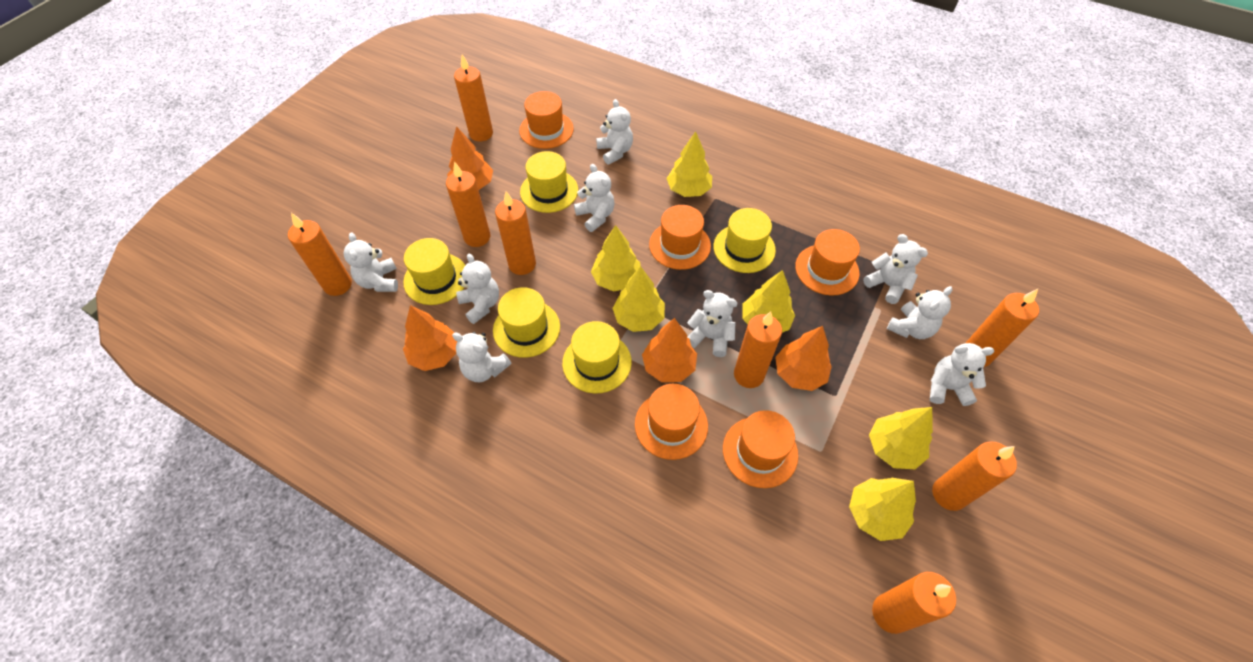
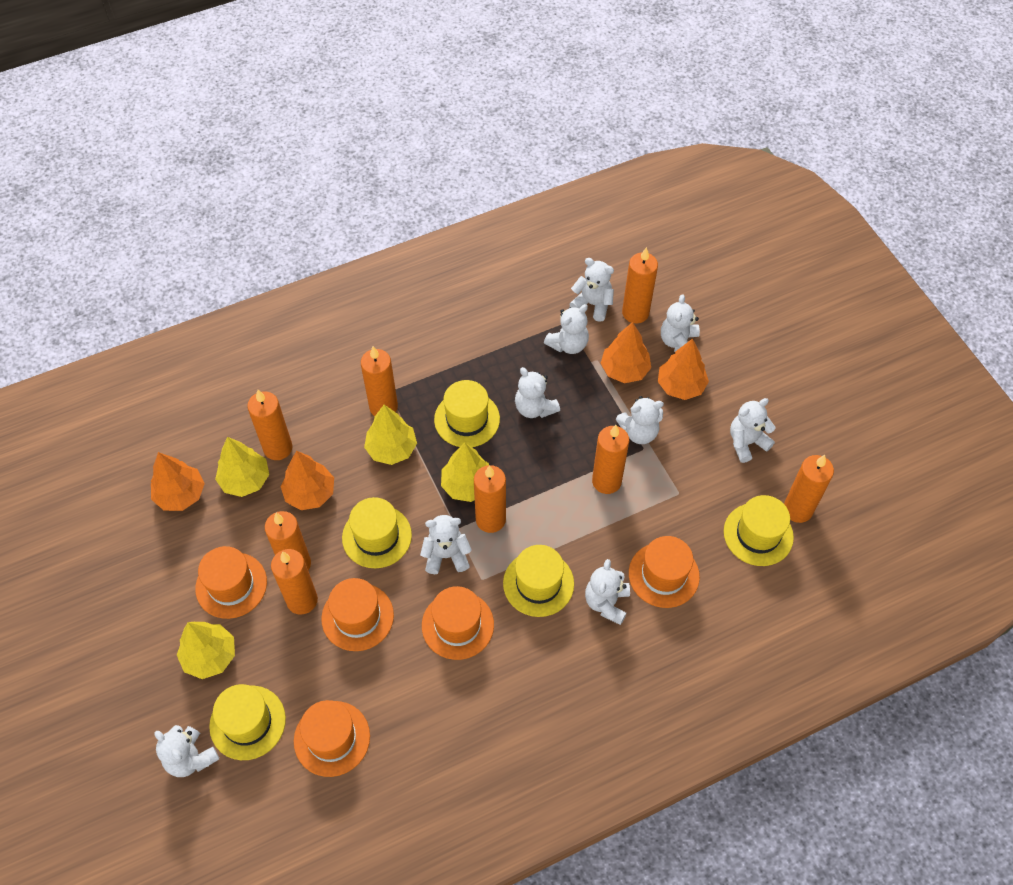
yellow tree: 6 -> 4

